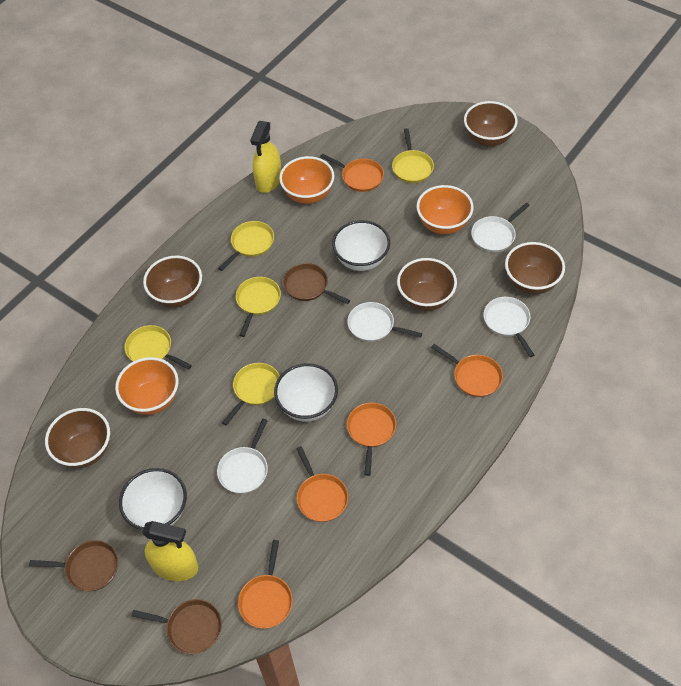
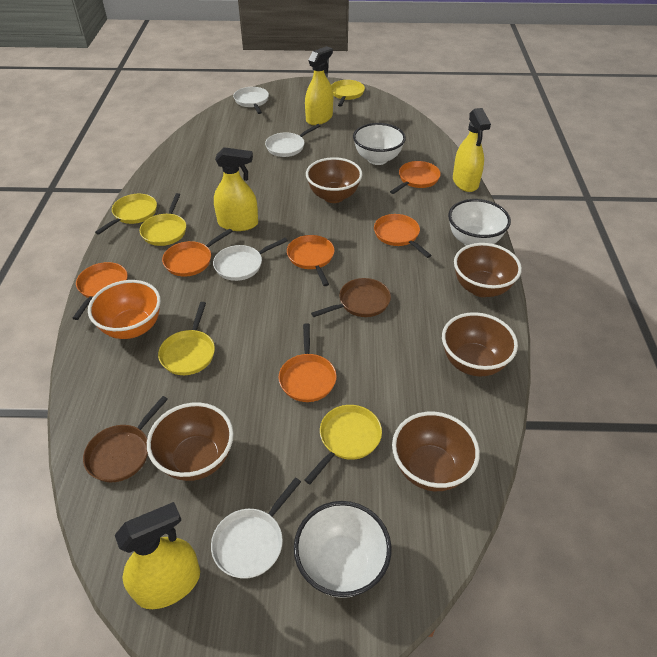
brown pan: 3 -> 2
orange bowl: 3 -> 1
orange pan: 5 -> 6
yellow spray bottle: 2 -> 4

